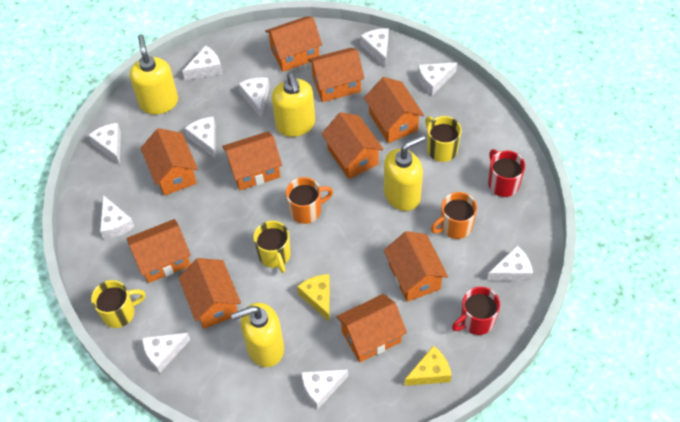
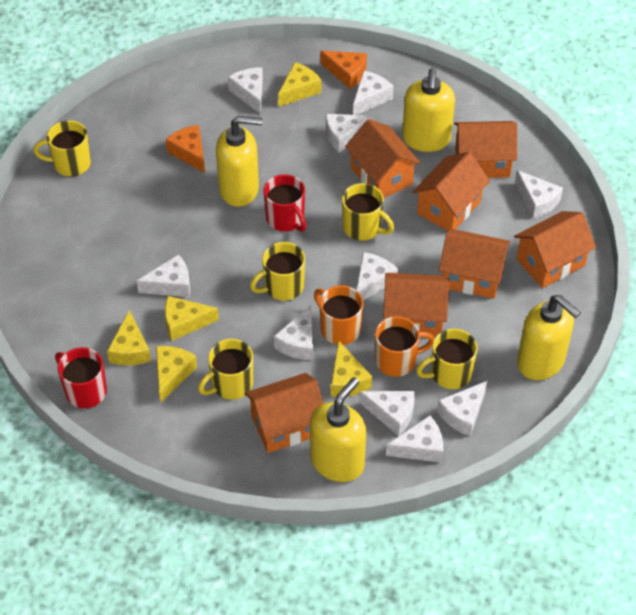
orange cheese: 0 -> 2
orange house: 10 -> 7
yellow cheese: 2 -> 5
yellow mug: 3 -> 5

